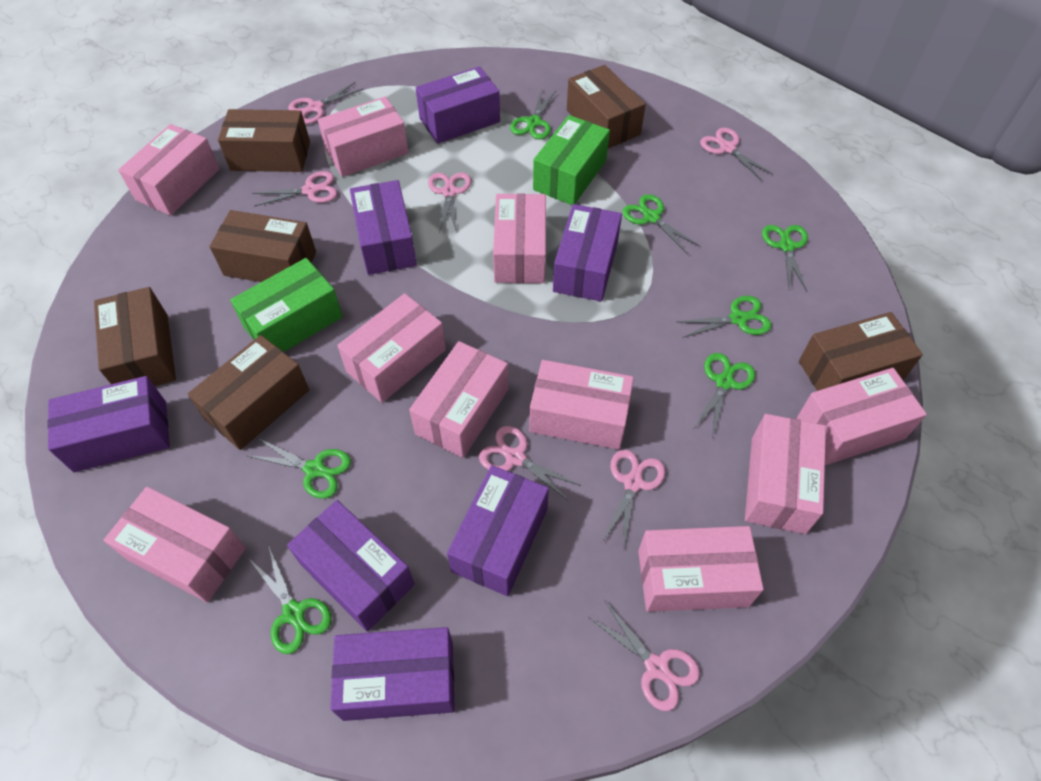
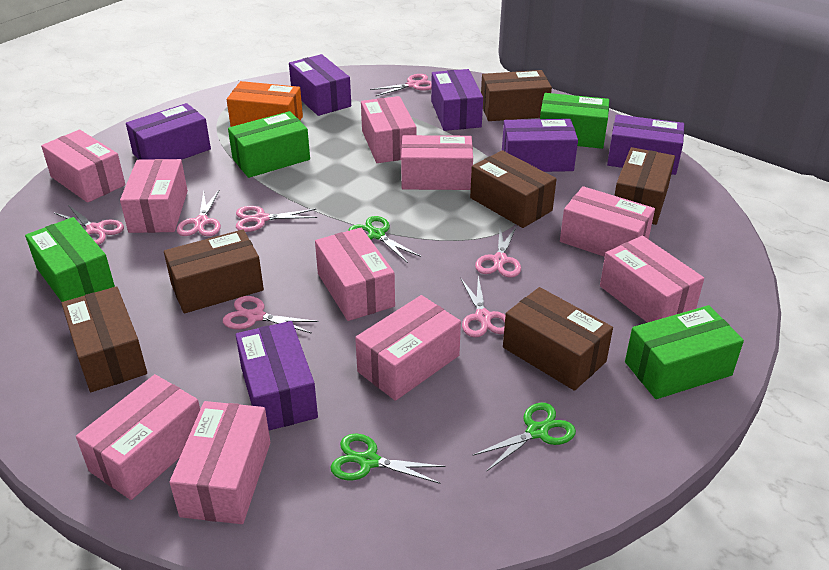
green box: 2 -> 4
green scissors: 7 -> 3
orange box: 0 -> 1
purple box: 7 -> 6

